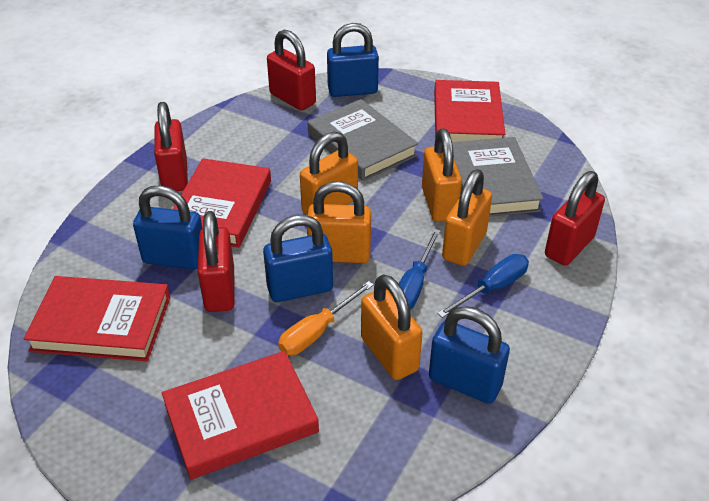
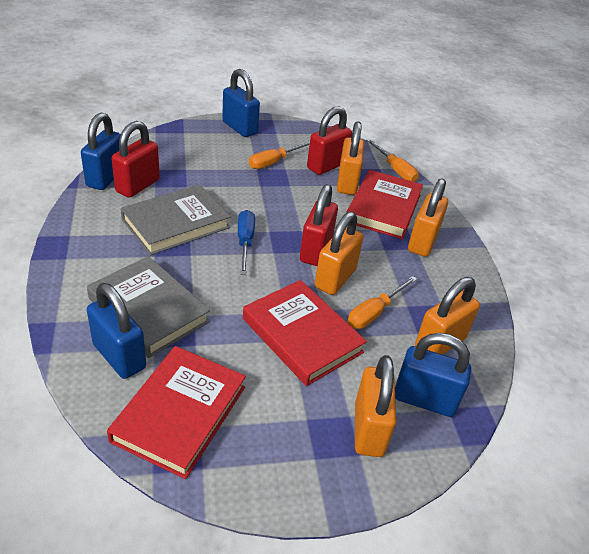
blue screwdriver: 2 -> 1
orange screwdriver: 1 -> 3
red book: 4 -> 3
red padlock: 4 -> 3

